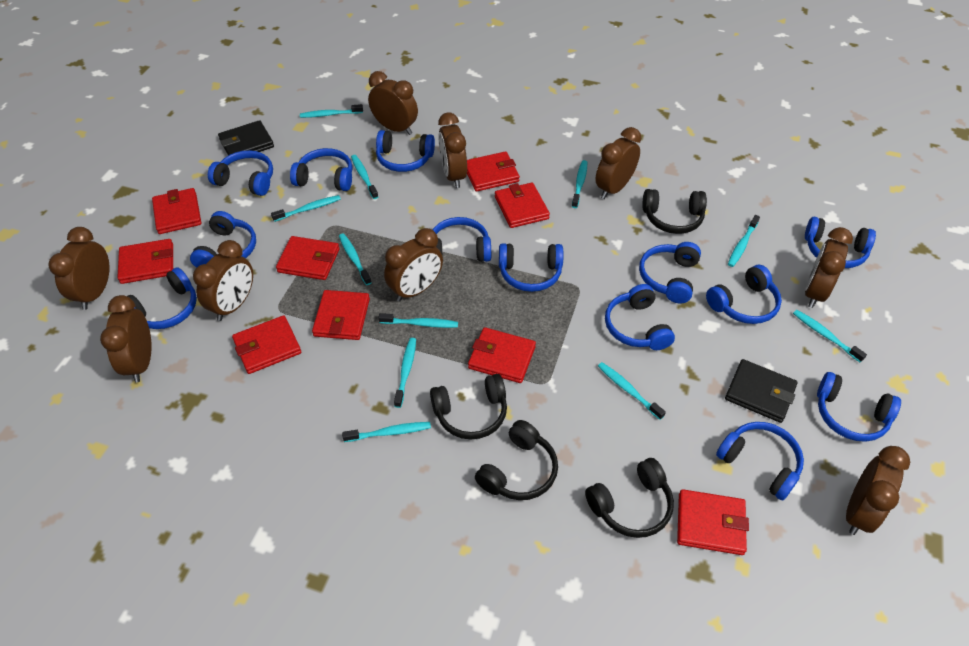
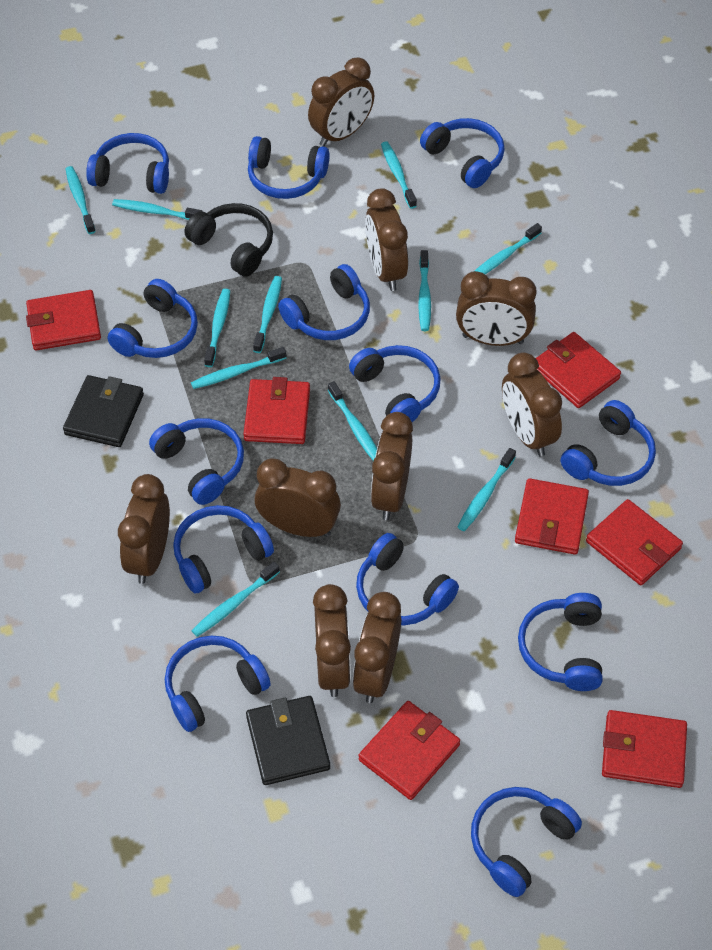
black headphones: 4 -> 1
red wallet: 9 -> 7

